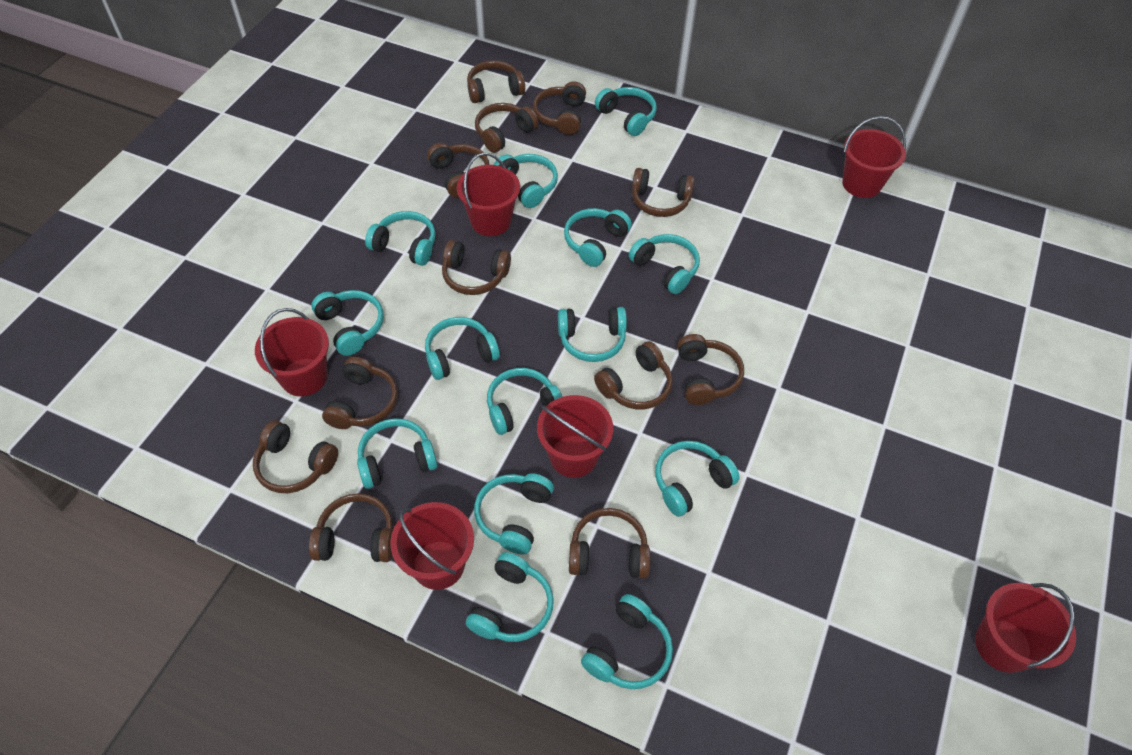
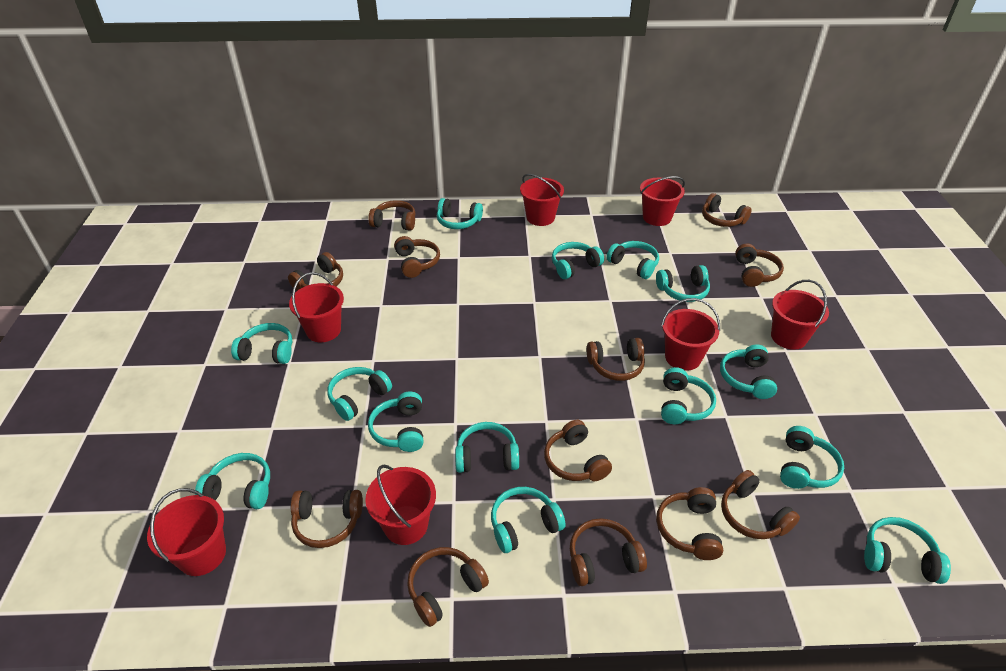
red bucket: 6 -> 7

